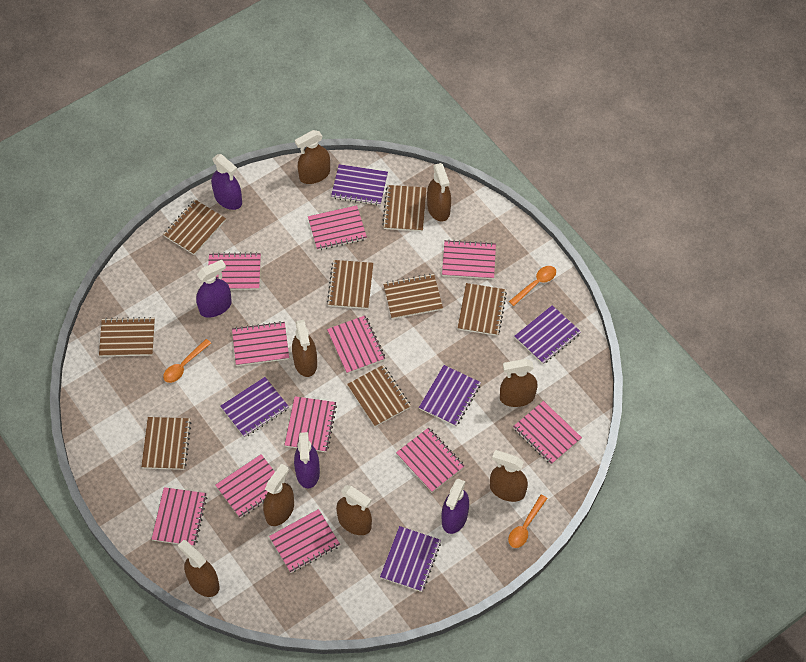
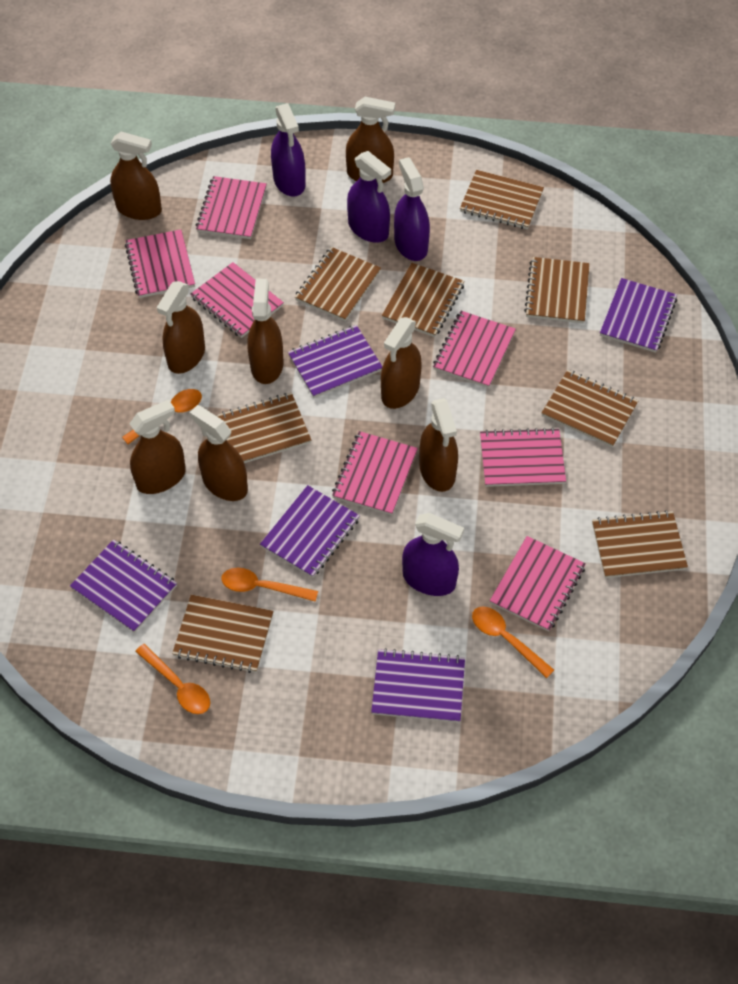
orange spoon: 3 -> 4
pink notebook: 11 -> 7

